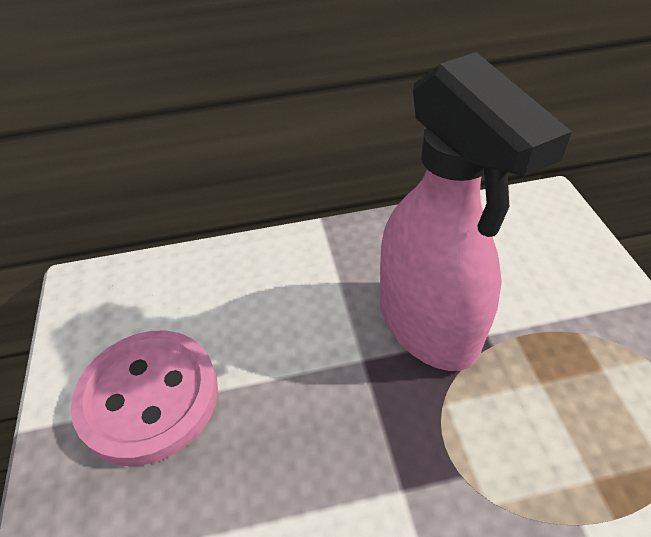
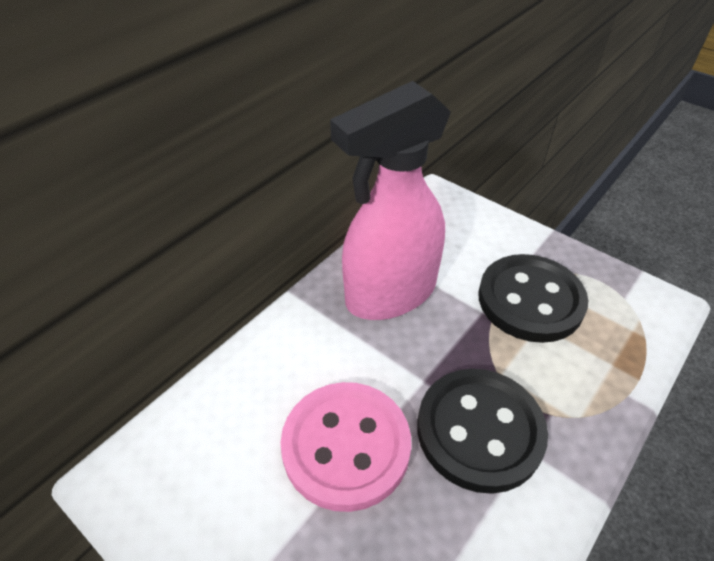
black button: 0 -> 2

